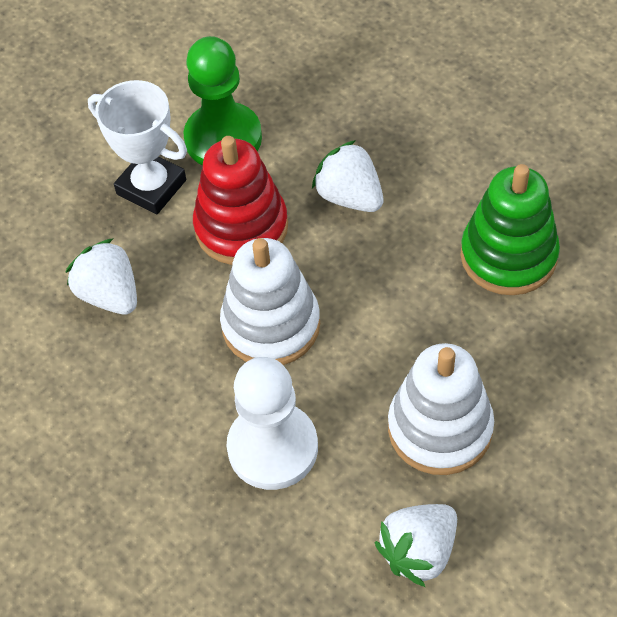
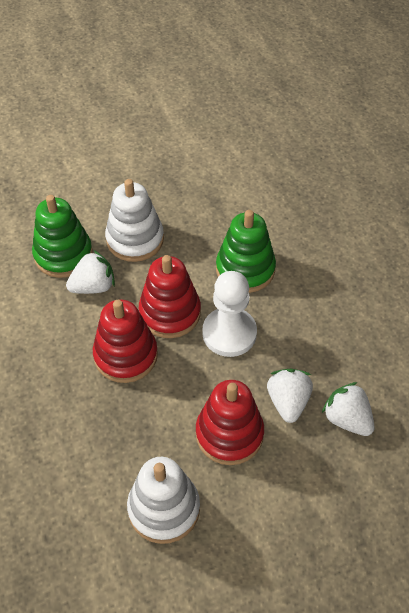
green pawn: 1 -> 0
green stacking toy: 1 -> 2
red stacking toy: 1 -> 3
white trophy: 1 -> 0

